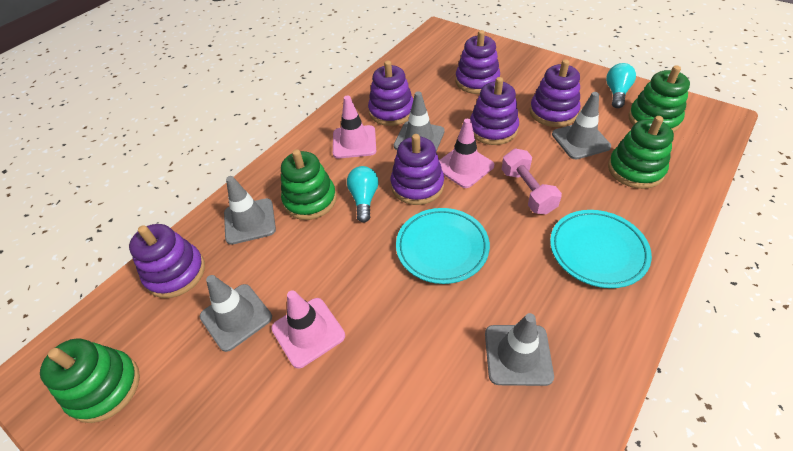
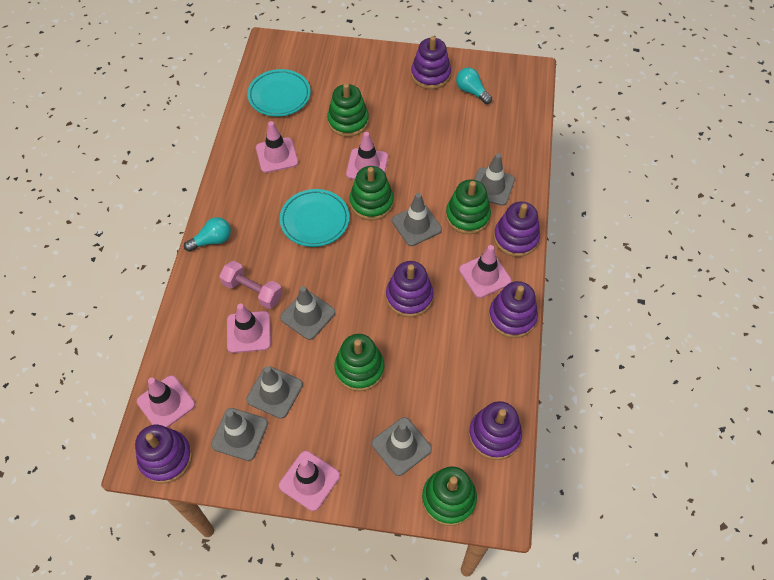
green stacking toy: 4 -> 5
grey traffic cone: 5 -> 6
pink traffic cone: 3 -> 6

